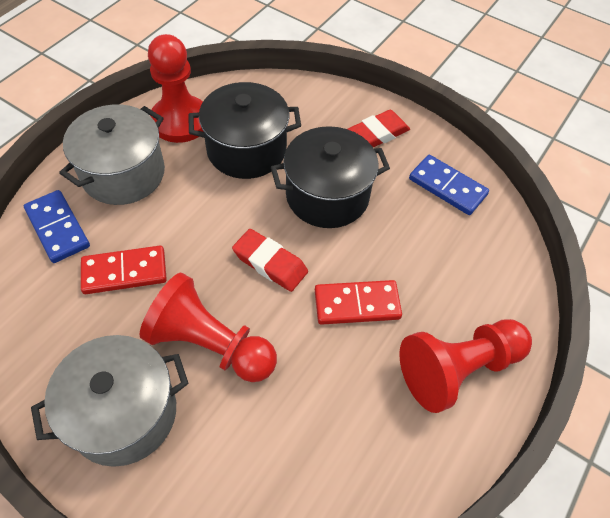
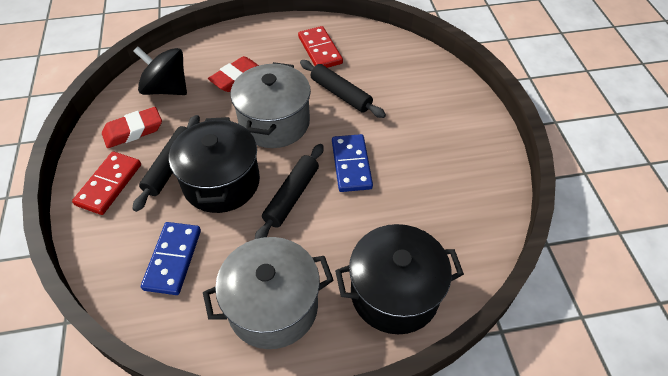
black rolling pin: 0 -> 3
black spinning top: 0 -> 1
red pawn: 3 -> 0

